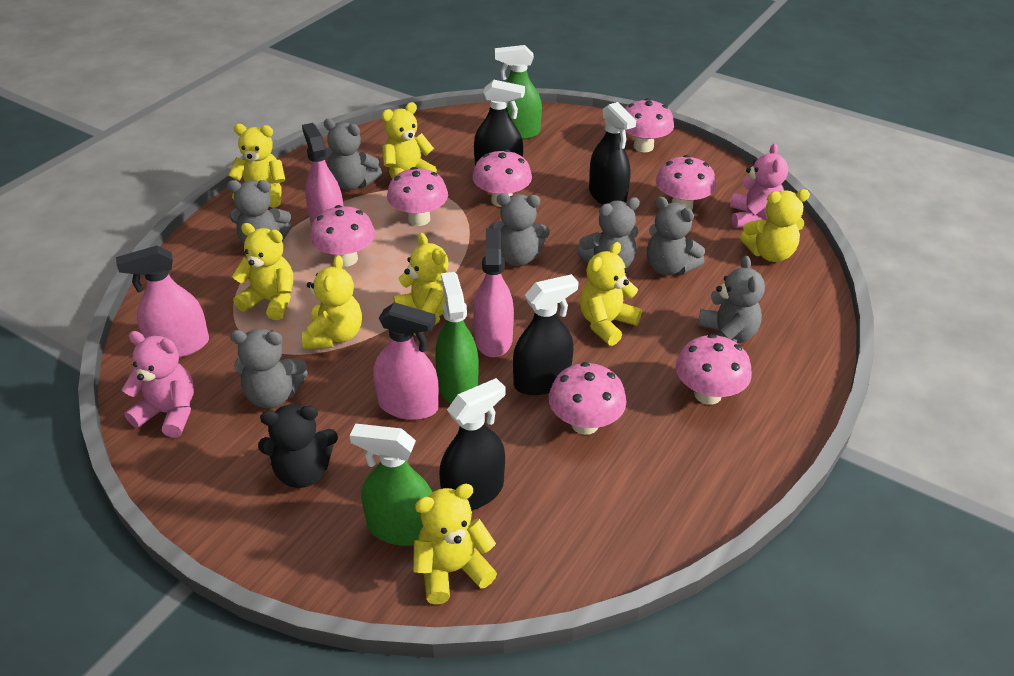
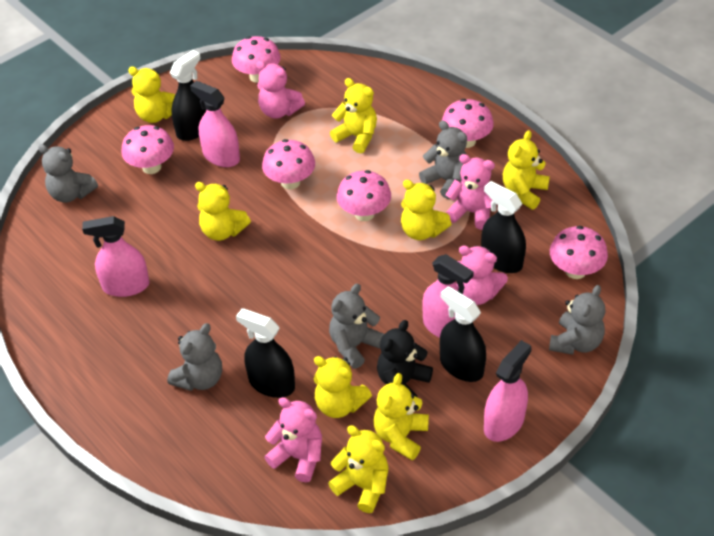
green spray bottle: 3 -> 0
grey teddy bear: 7 -> 5
pink mushroom: 7 -> 6
pink teddy bear: 2 -> 4

